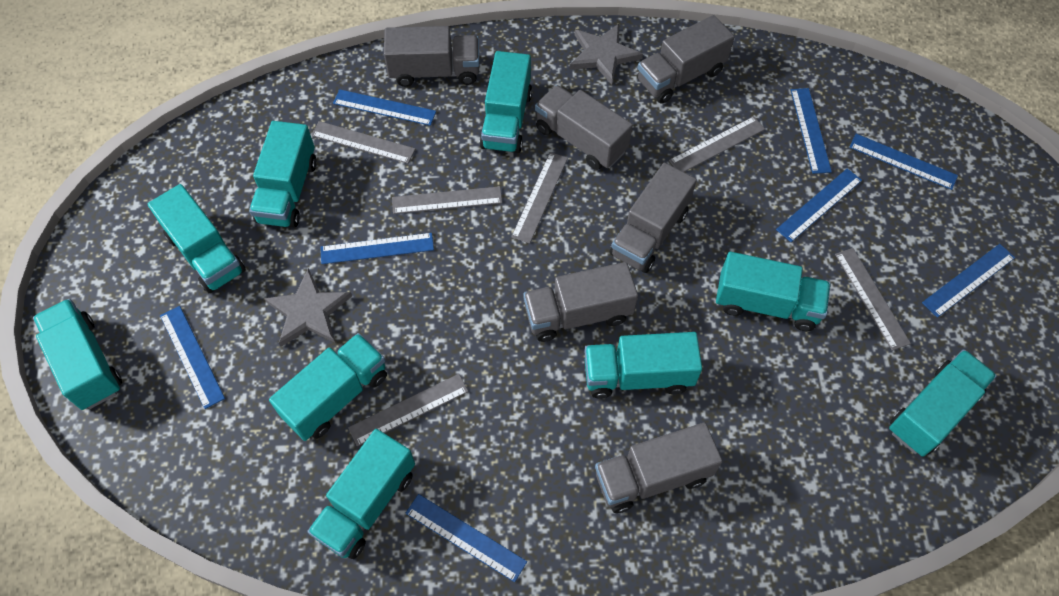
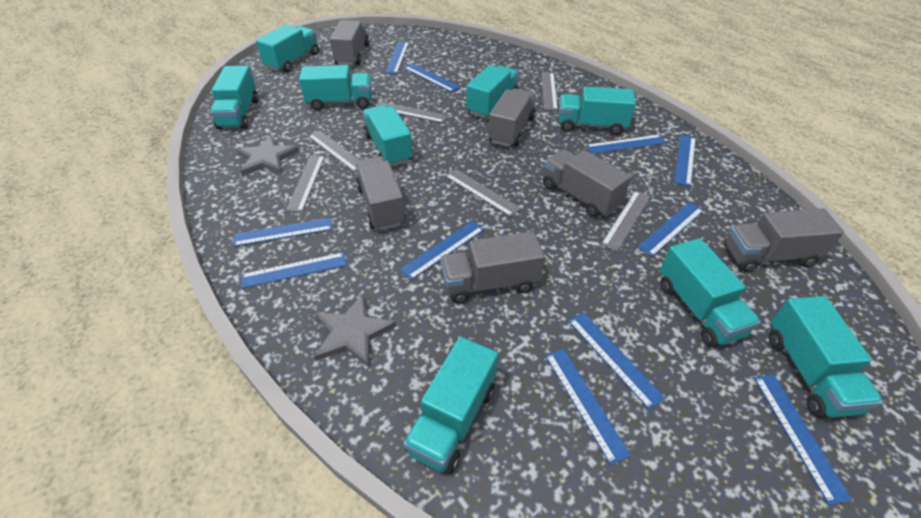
blue ruler: 8 -> 11

